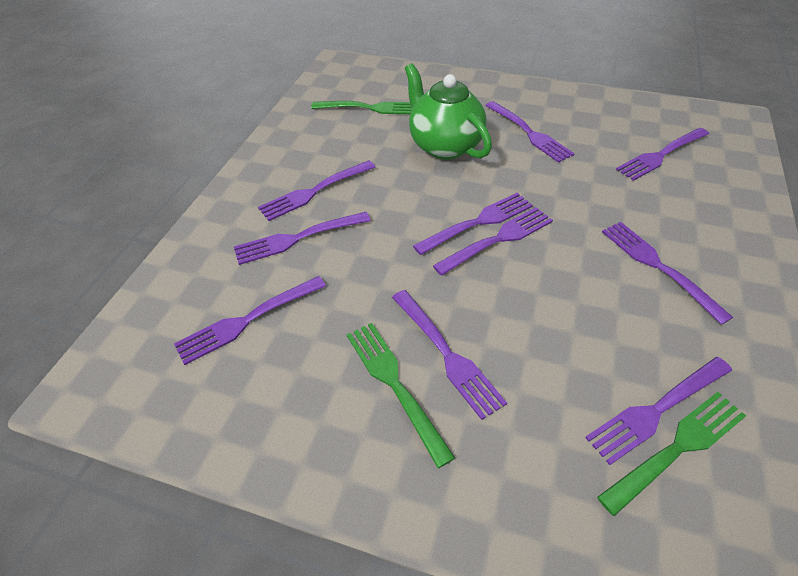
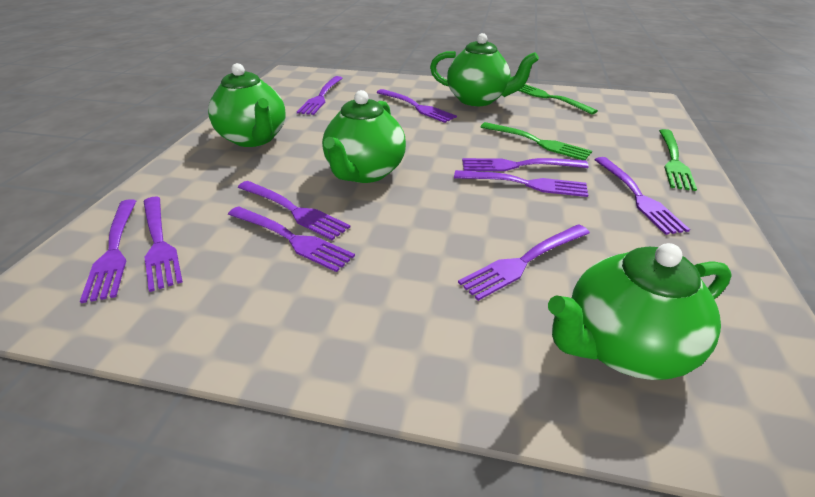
green teapot: 1 -> 4

